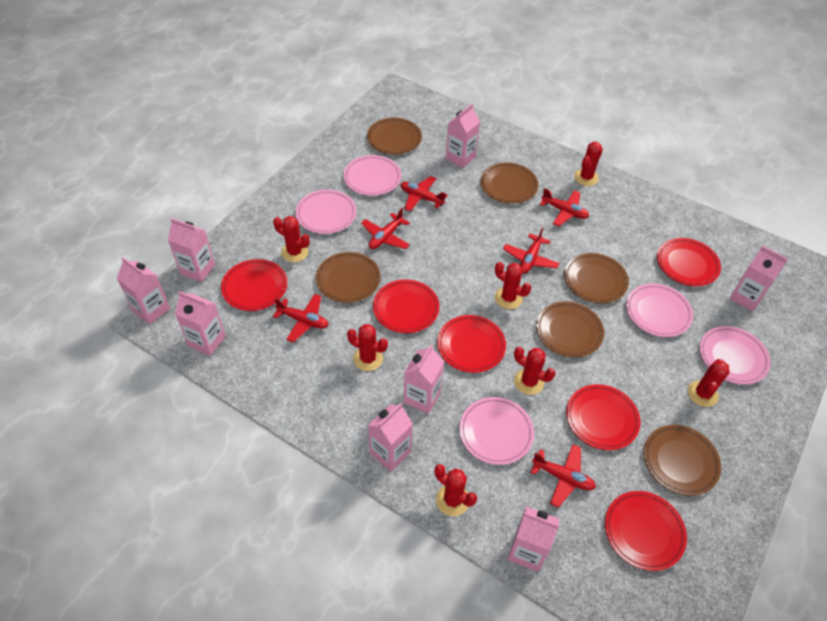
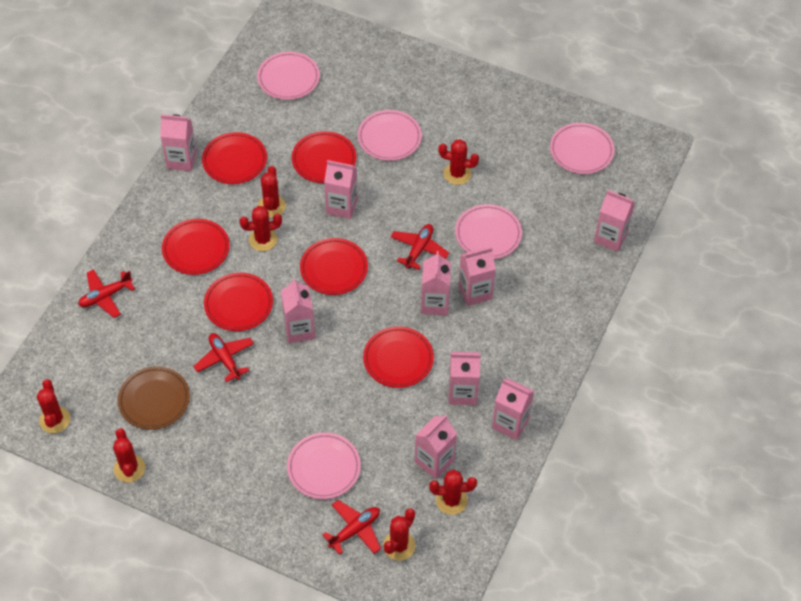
brown plate: 6 -> 1
pink carton: 8 -> 9
red plane: 6 -> 4

